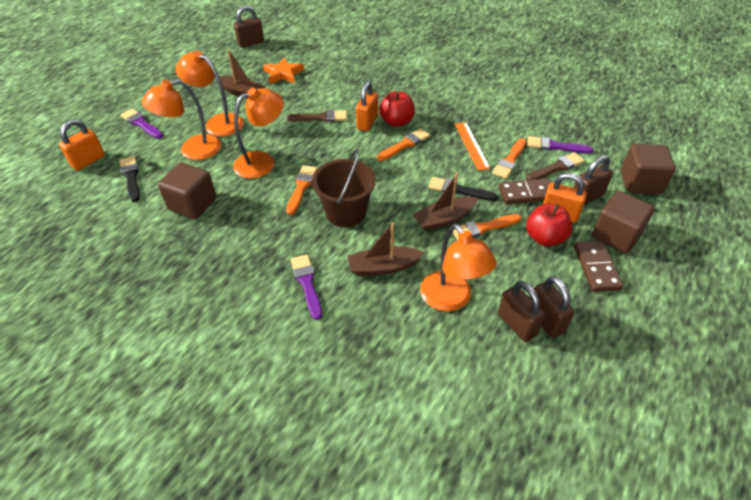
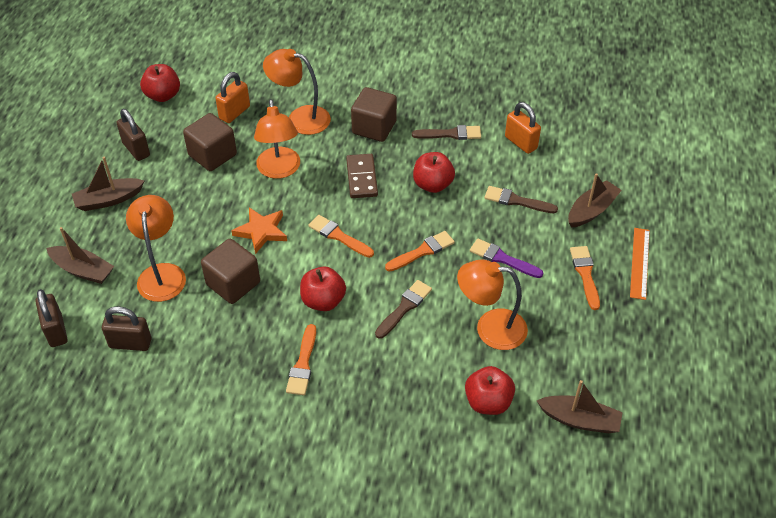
black brush: 2 -> 0
brown boat: 3 -> 4
brown brush: 2 -> 3
brown bucket: 1 -> 0
brown domino: 2 -> 1
brown padlock: 4 -> 3
orange padlock: 3 -> 2
purple brush: 3 -> 1
red apple: 2 -> 4

